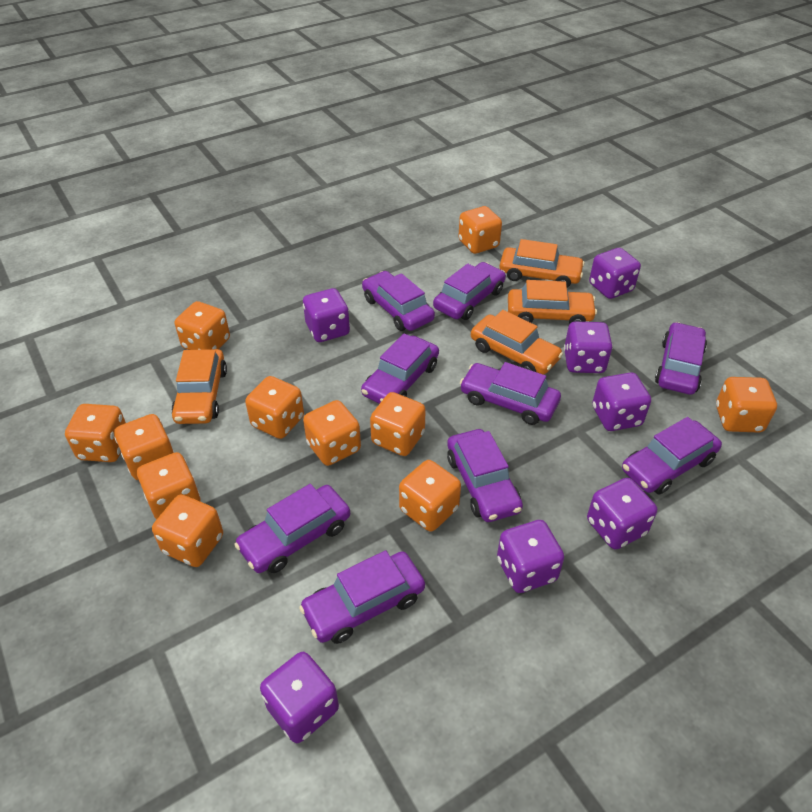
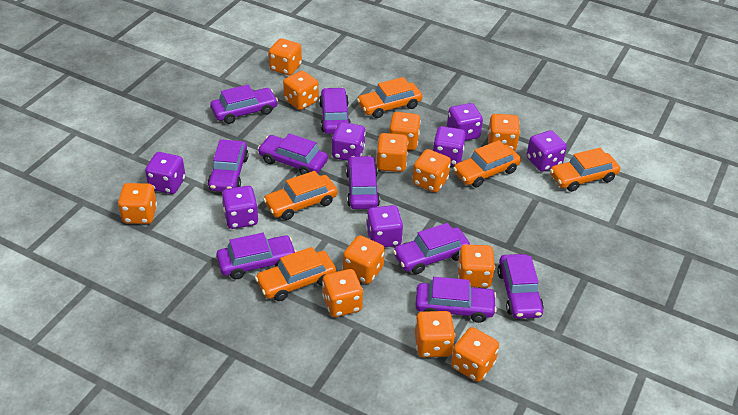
orange car: 4 -> 5
orange dice: 11 -> 12

